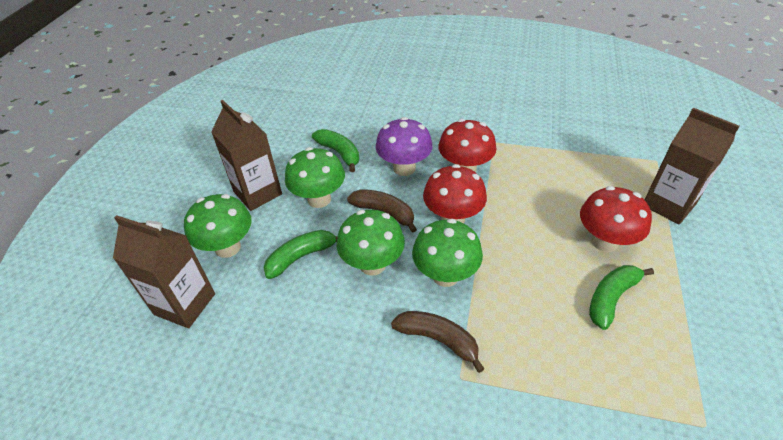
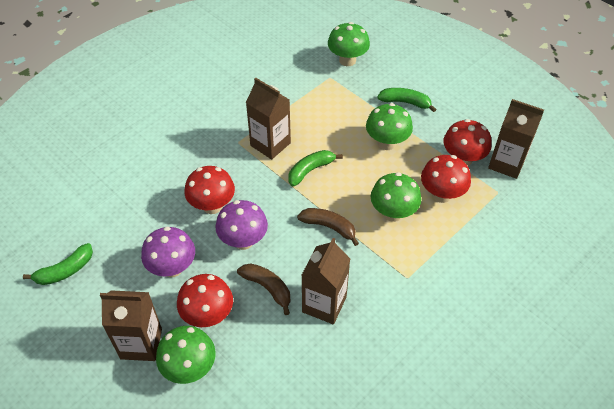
brown carton: 3 -> 4
purple mushroom: 1 -> 2
red mushroom: 3 -> 4

